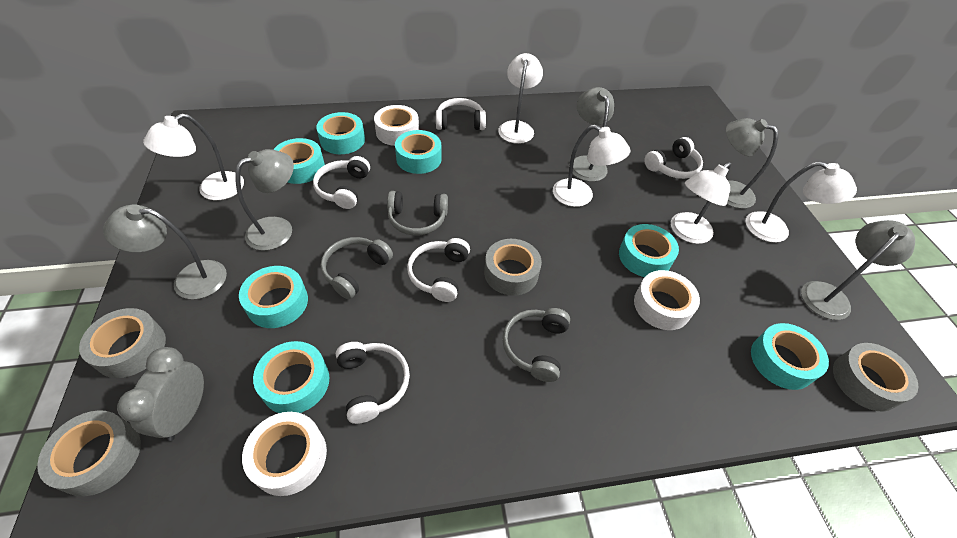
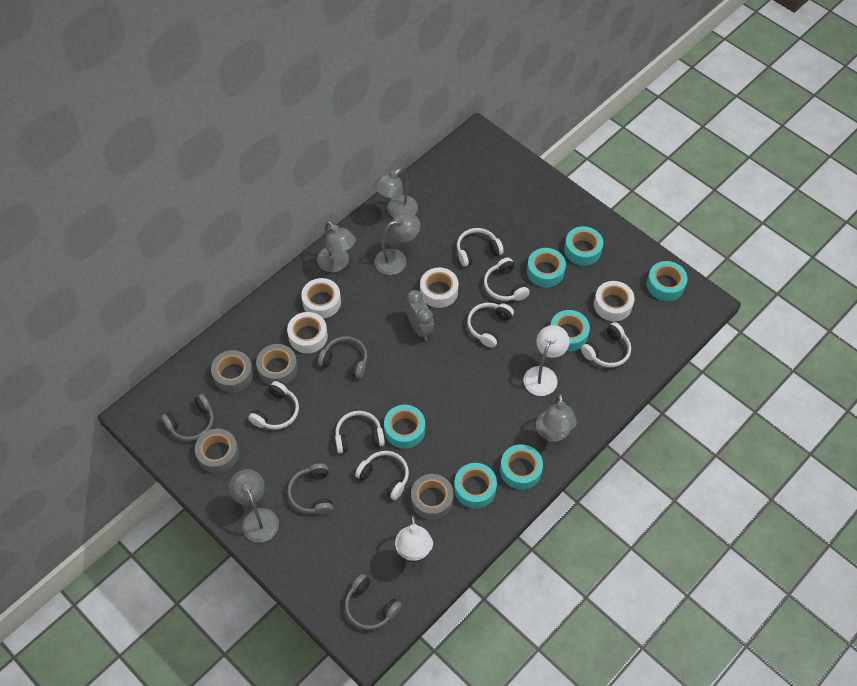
grey headphones: 3 -> 4
white headphones: 5 -> 7
white lamp: 5 -> 2
white tape: 3 -> 4

